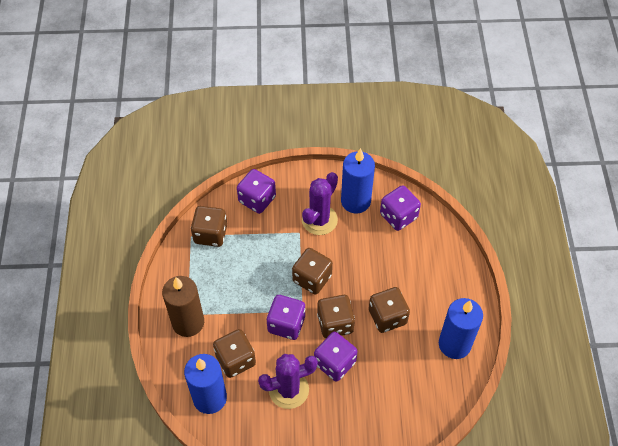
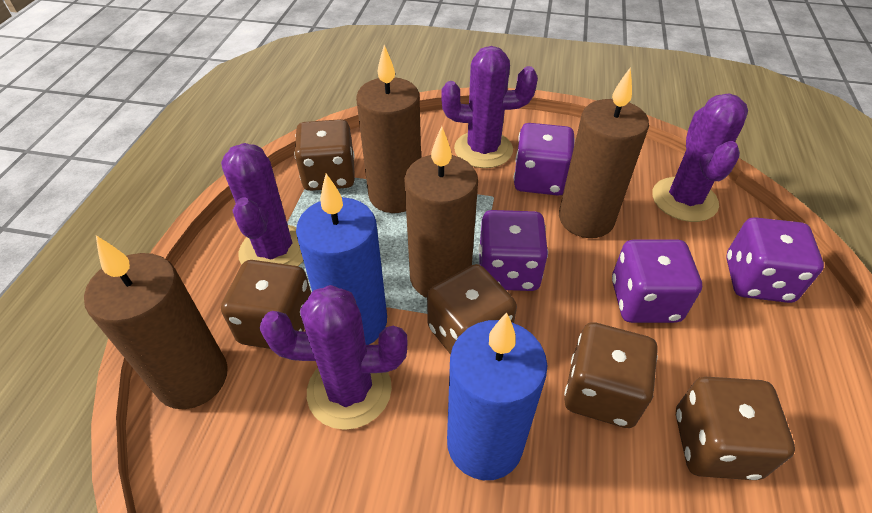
blue candle: 3 -> 2
brown candle: 1 -> 4
purple cactus: 2 -> 4

